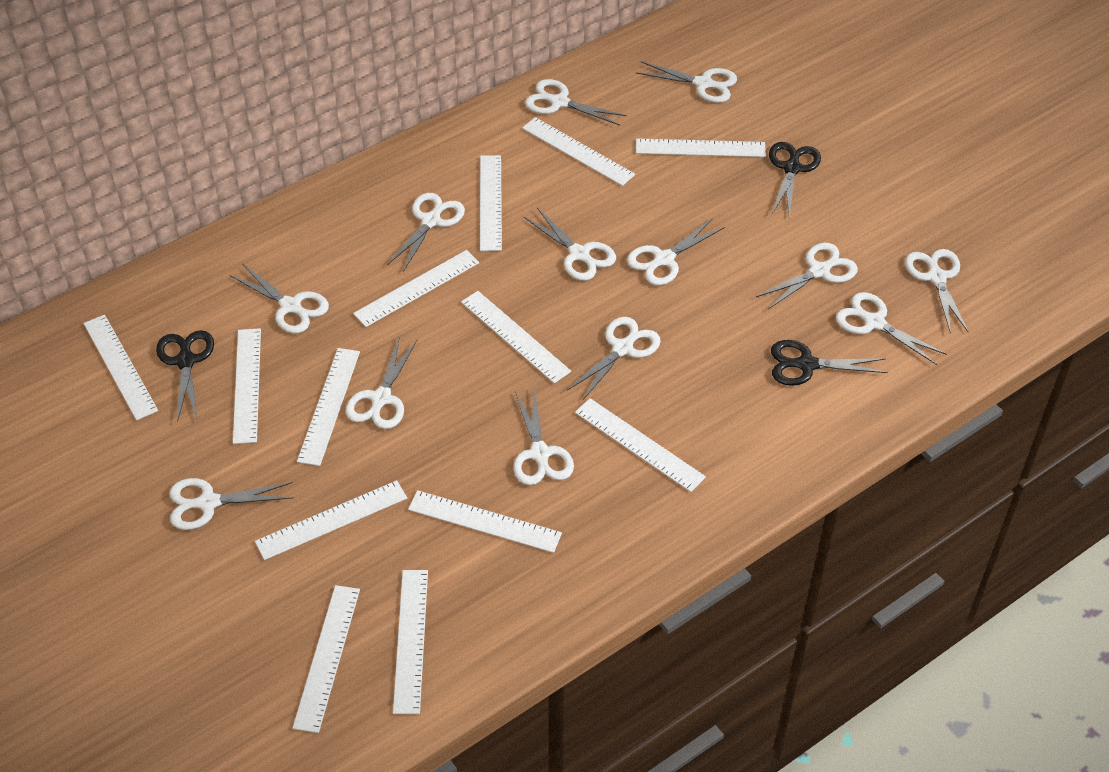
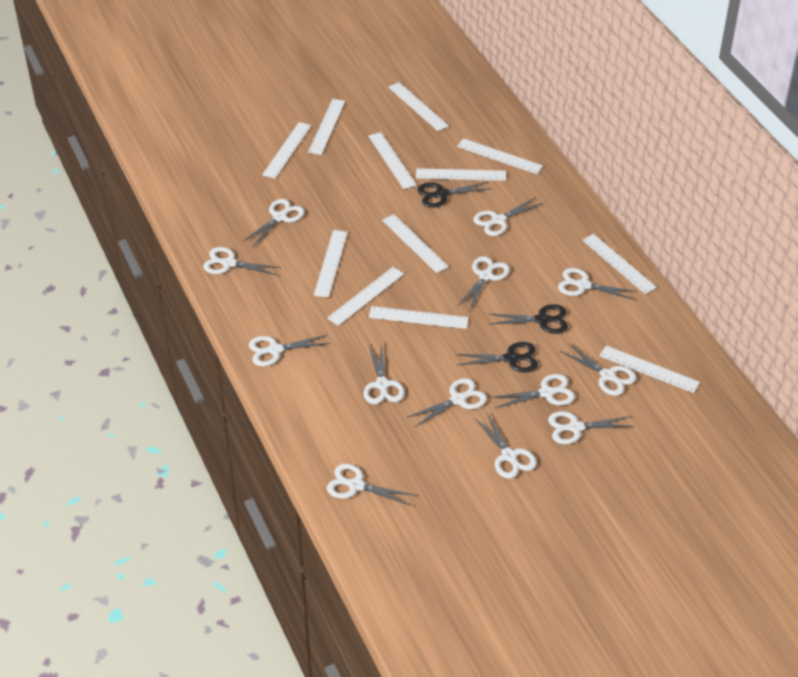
white ruler: 13 -> 12

